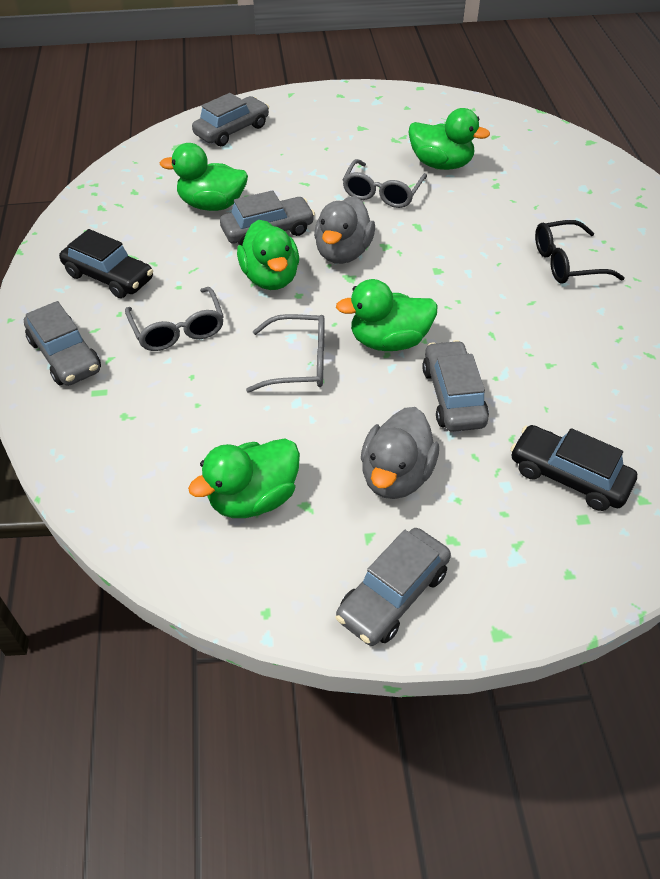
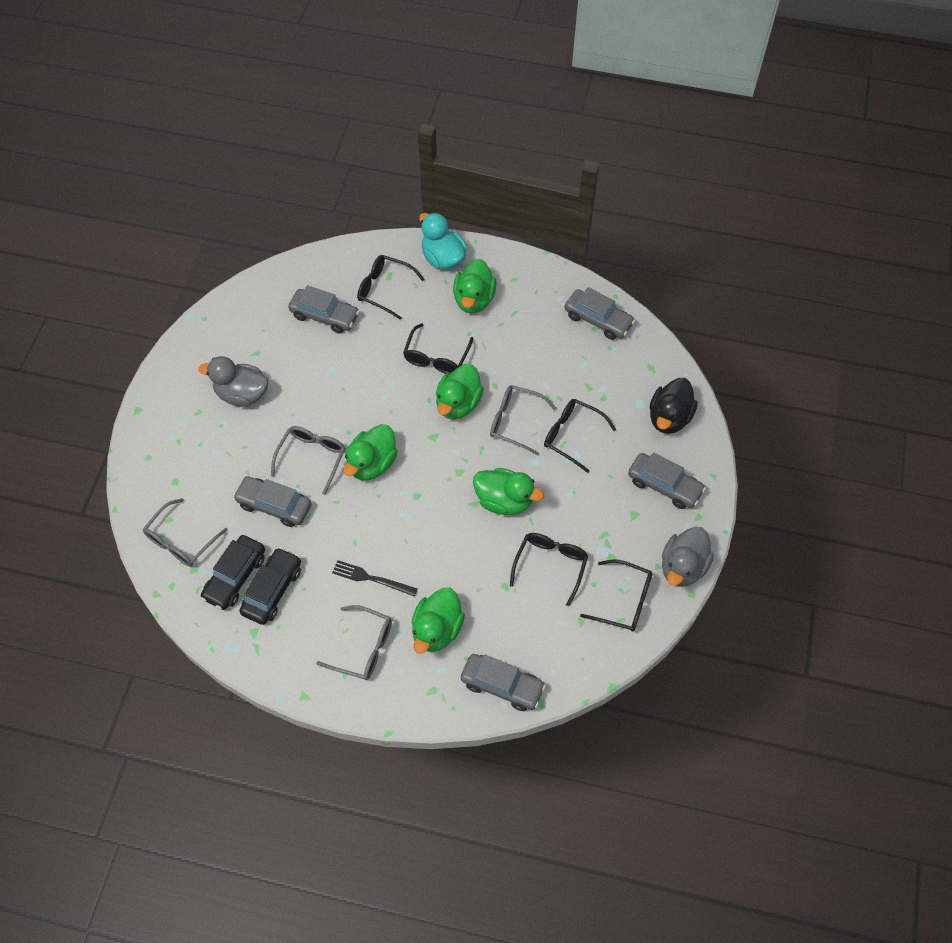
black duck: 0 -> 1
black fork: 0 -> 1
black glasses: 1 -> 5
grey glasses: 3 -> 4
turquoise duck: 0 -> 1

